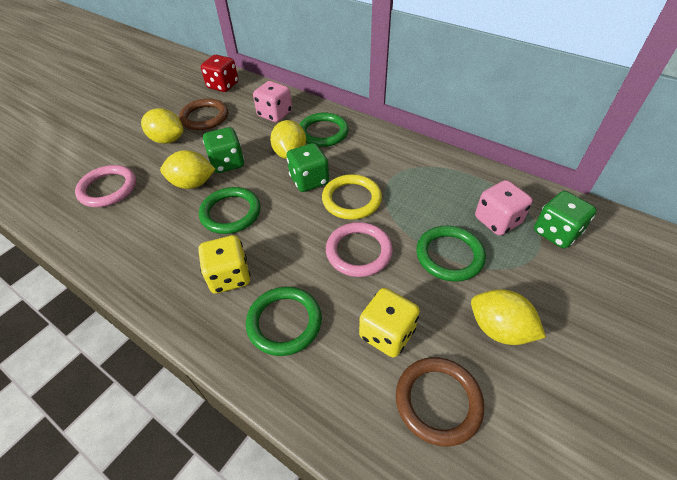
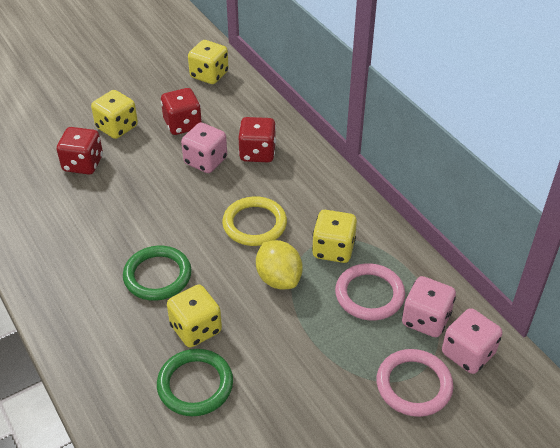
brown ring: 2 -> 0
green dice: 3 -> 0
green ring: 4 -> 2
pink dice: 2 -> 3
red dice: 1 -> 3
yellow dice: 2 -> 4
yellow lemon: 4 -> 1

